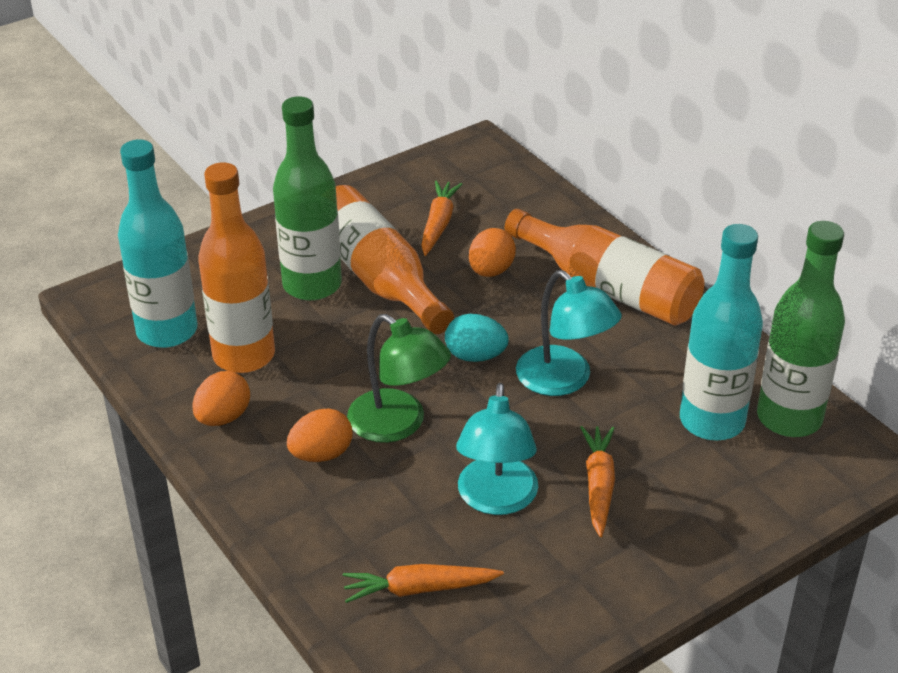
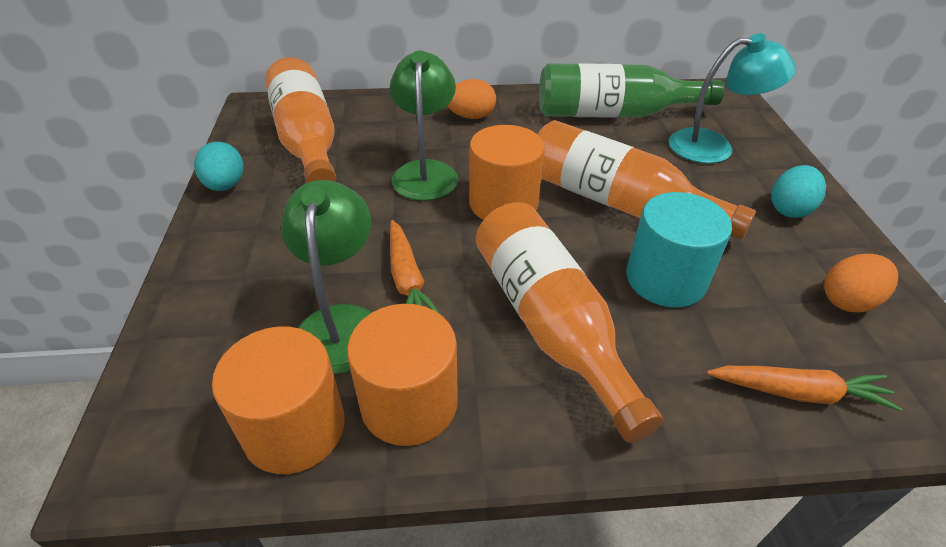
green bottle: 2 -> 1
green lamp: 1 -> 2
orange carrot: 3 -> 2
orange cylinder: 0 -> 3
orange egg: 3 -> 2
turquoise bottle: 2 -> 0
turquoise cylinder: 0 -> 1
turquoise egg: 1 -> 2
turquoise lamp: 2 -> 1

